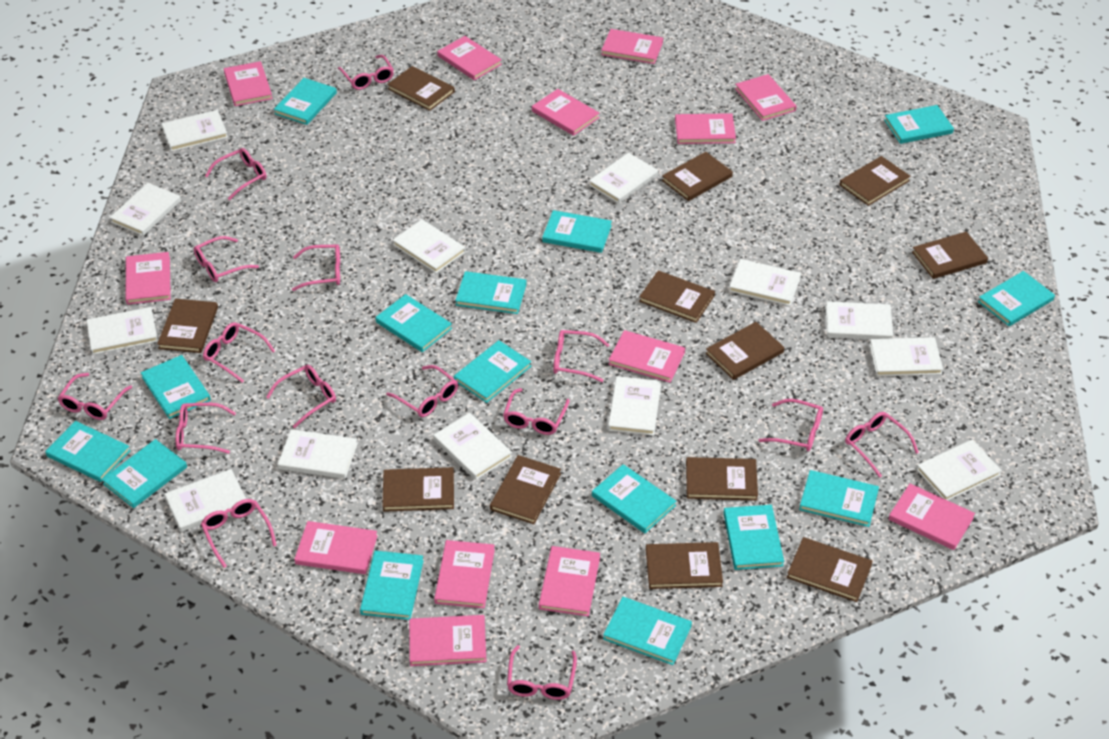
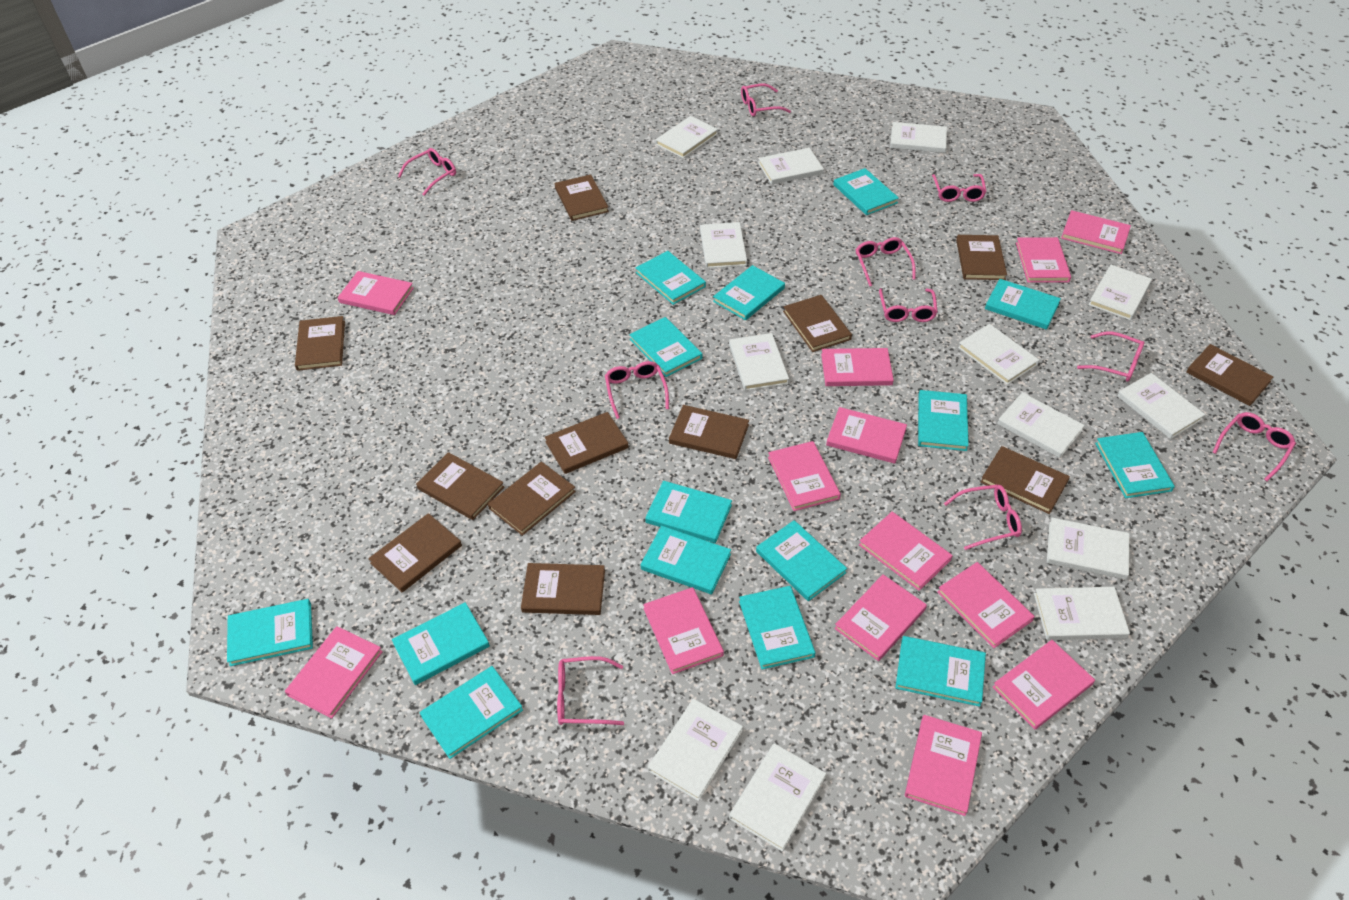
pink glasses: 15 -> 10

